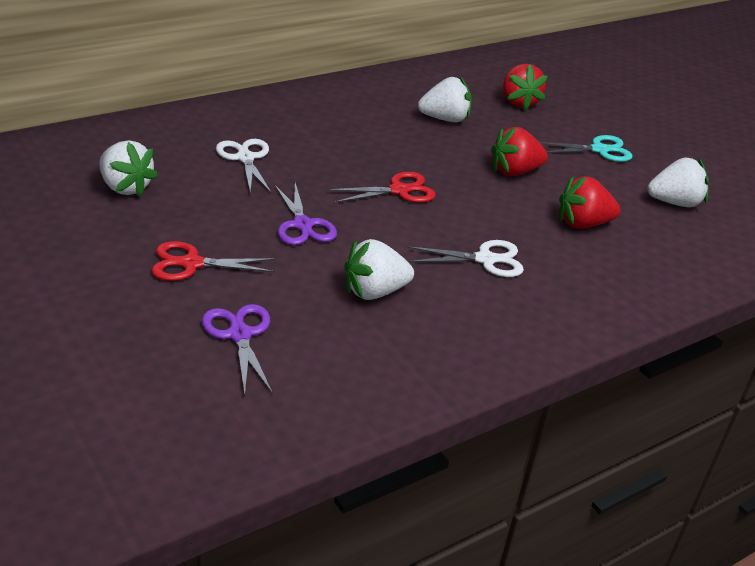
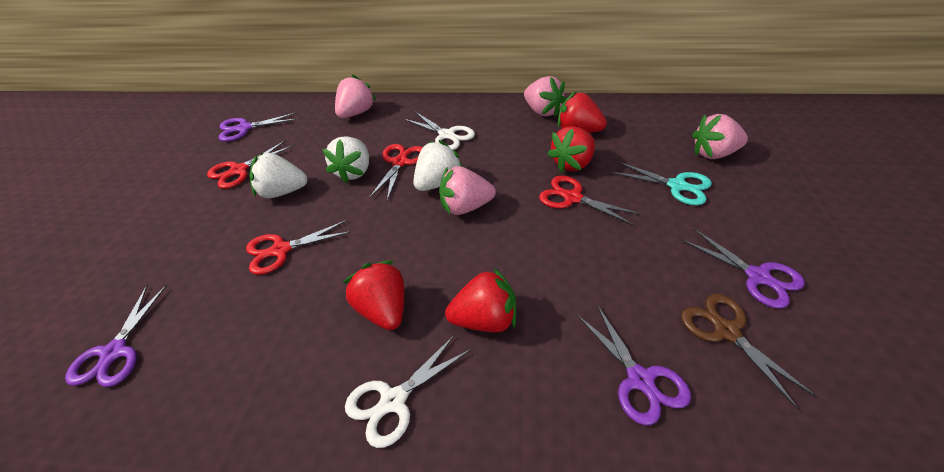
brown scissors: 0 -> 1
pink strawberry: 0 -> 4
purple scissors: 2 -> 4
red scissors: 2 -> 4
red strawberry: 3 -> 4
white strawberry: 4 -> 3

